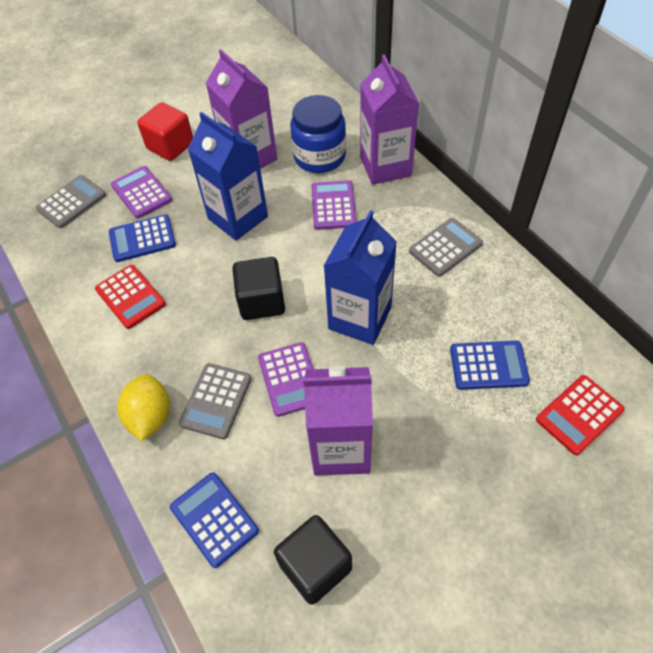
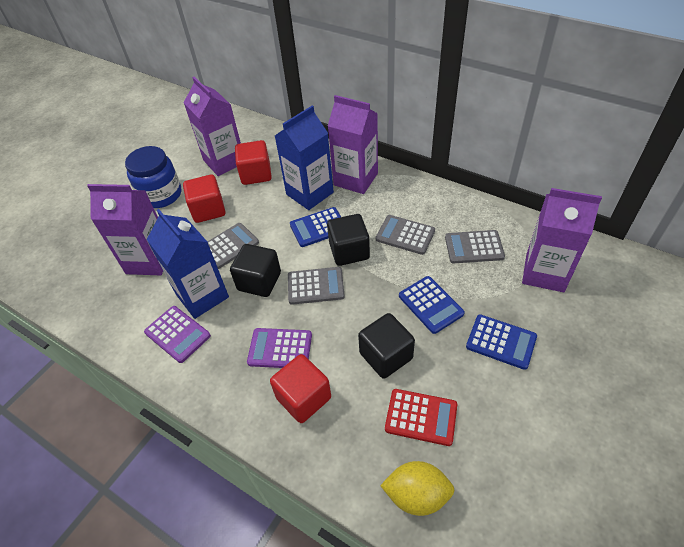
black cube: 2 -> 3
grey calculator: 3 -> 4
purple calculator: 3 -> 2
purple carton: 3 -> 4
red calculator: 2 -> 1
red cube: 1 -> 3

